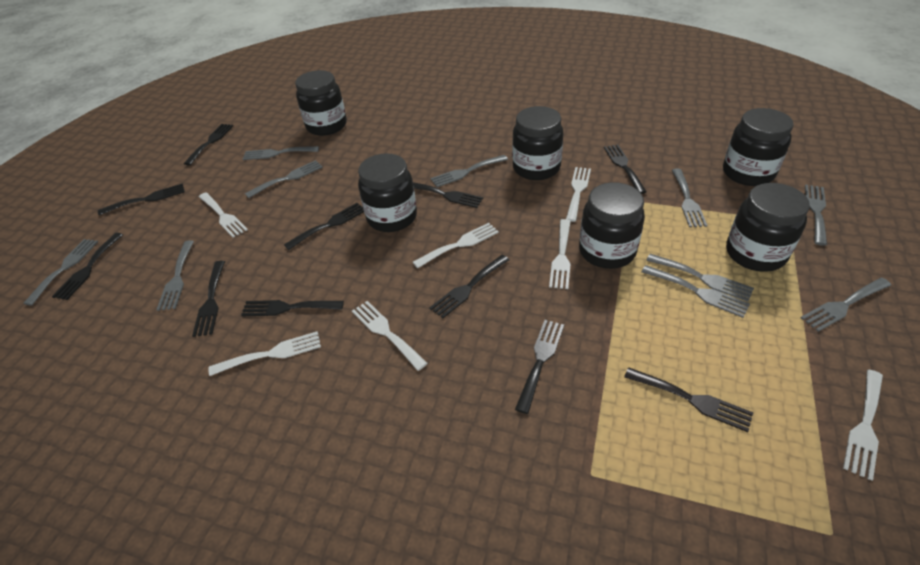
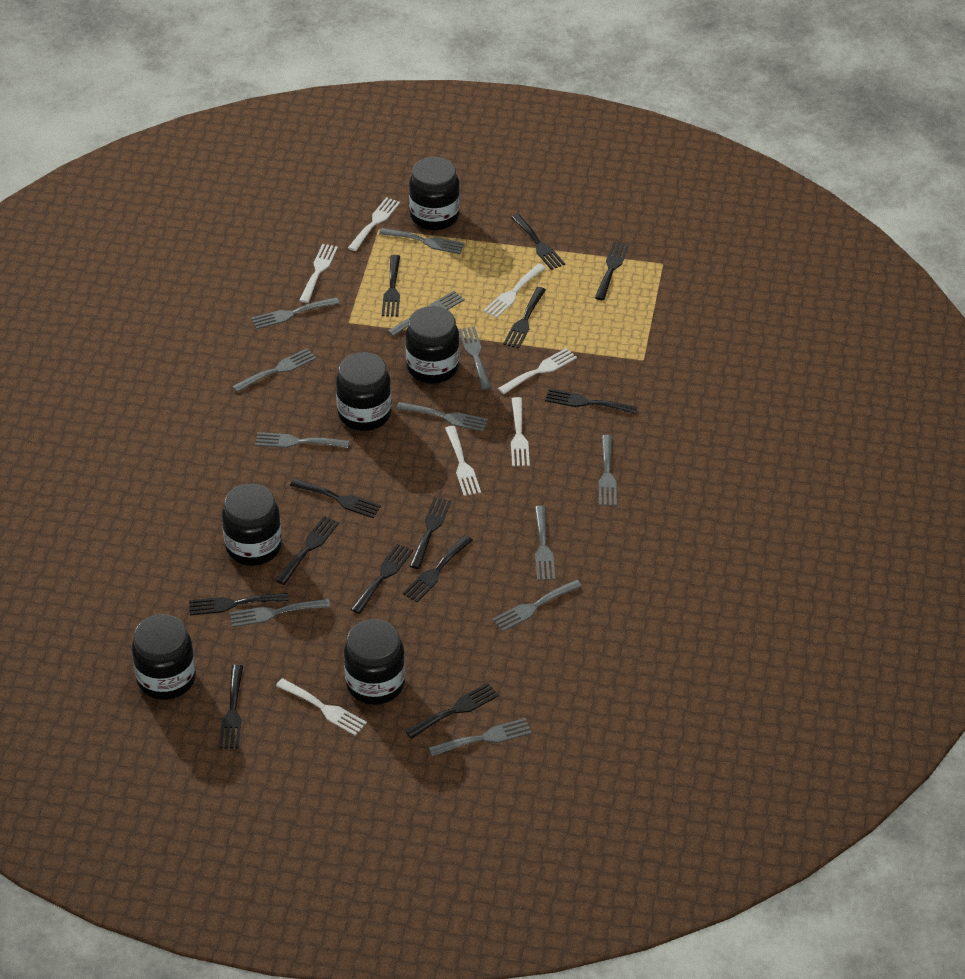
black fork: 11 -> 13
grey fork: 10 -> 12

